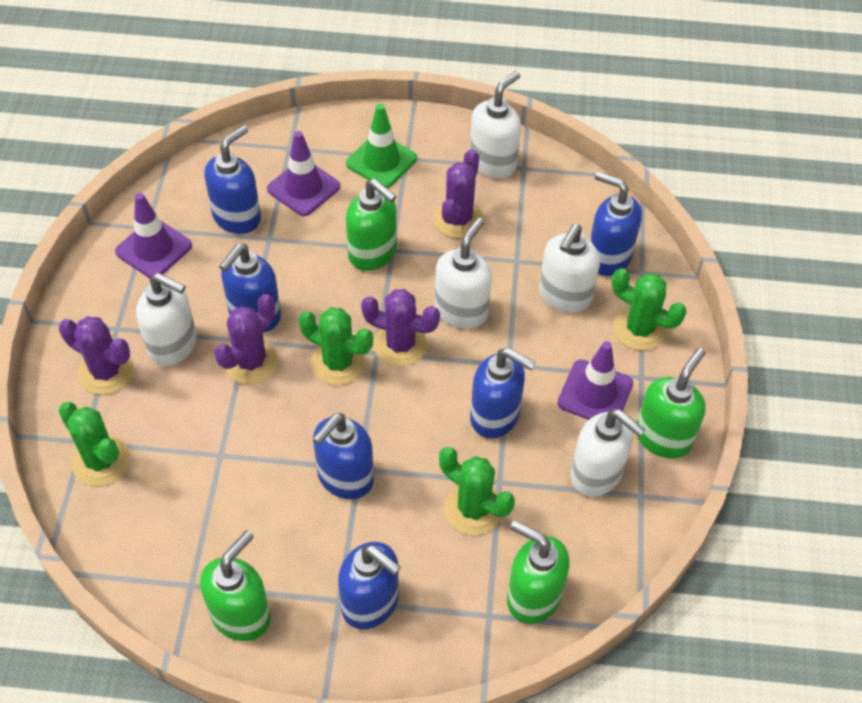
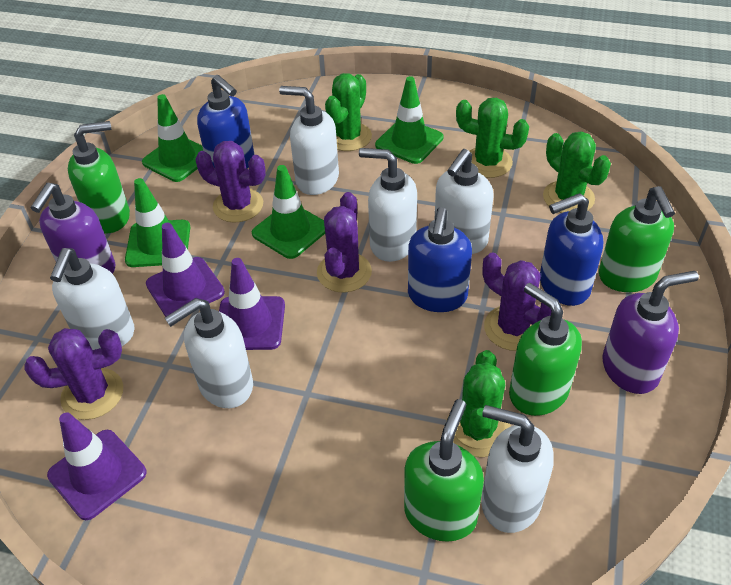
blue soap dispenser: 6 -> 3
green traffic cone: 1 -> 4
purple soap dispenser: 0 -> 2
white soap dispenser: 5 -> 6

